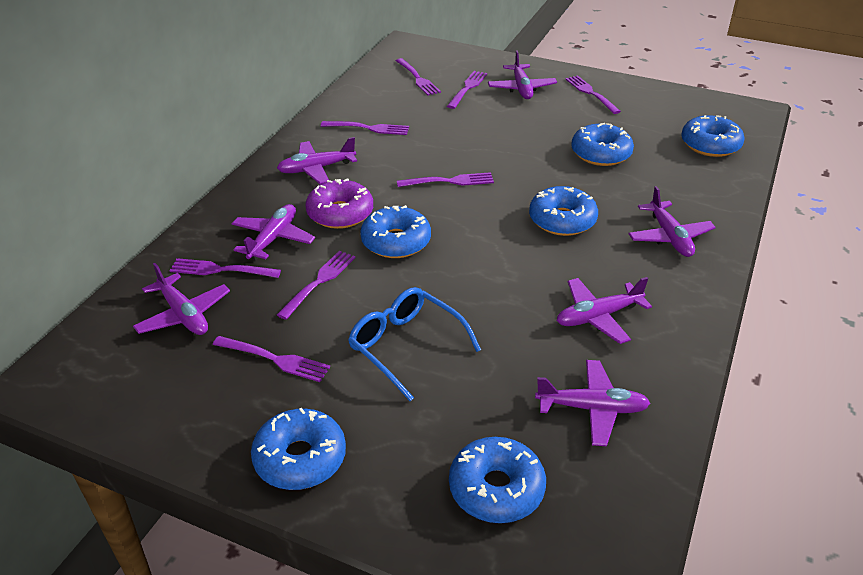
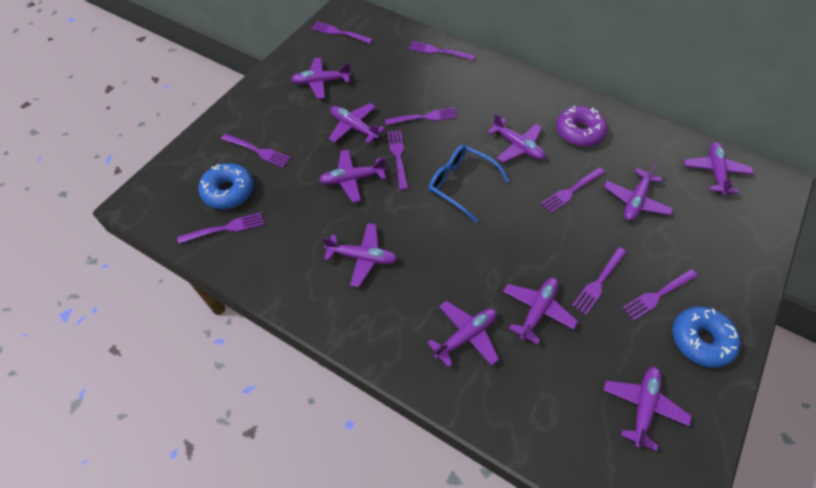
blue donut: 6 -> 2
purple fork: 8 -> 9
purple plane: 7 -> 10

